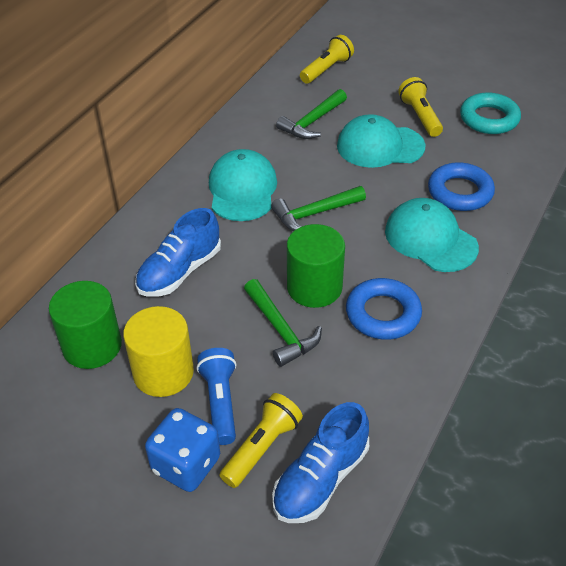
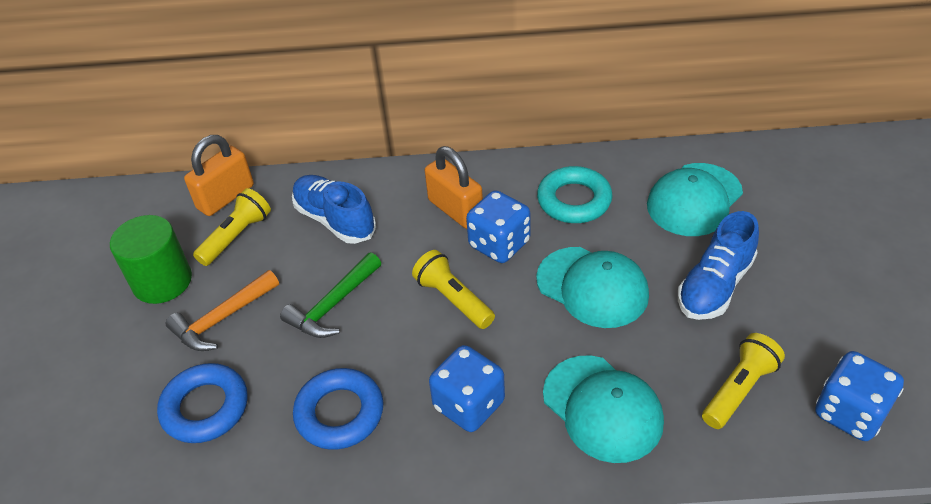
blue dice: 1 -> 3
blue flashlight: 1 -> 0
green cylinder: 2 -> 1
green hammer: 3 -> 1
orange hammer: 0 -> 1
orange padlock: 0 -> 2
yellow cylinder: 1 -> 0

